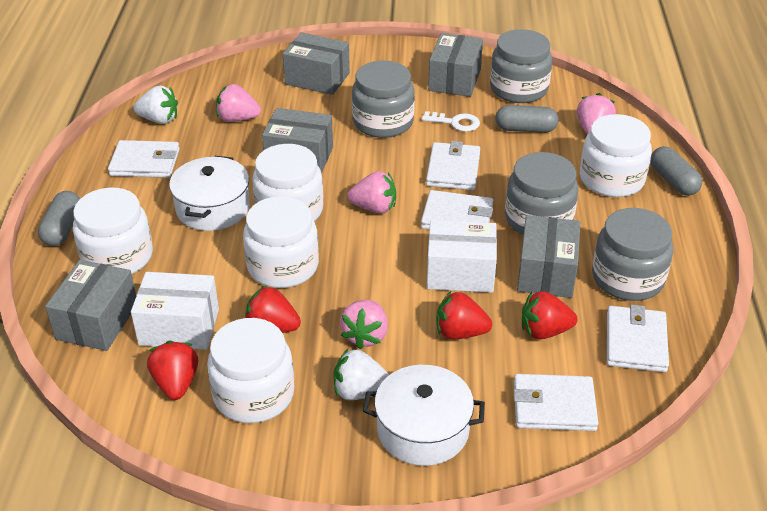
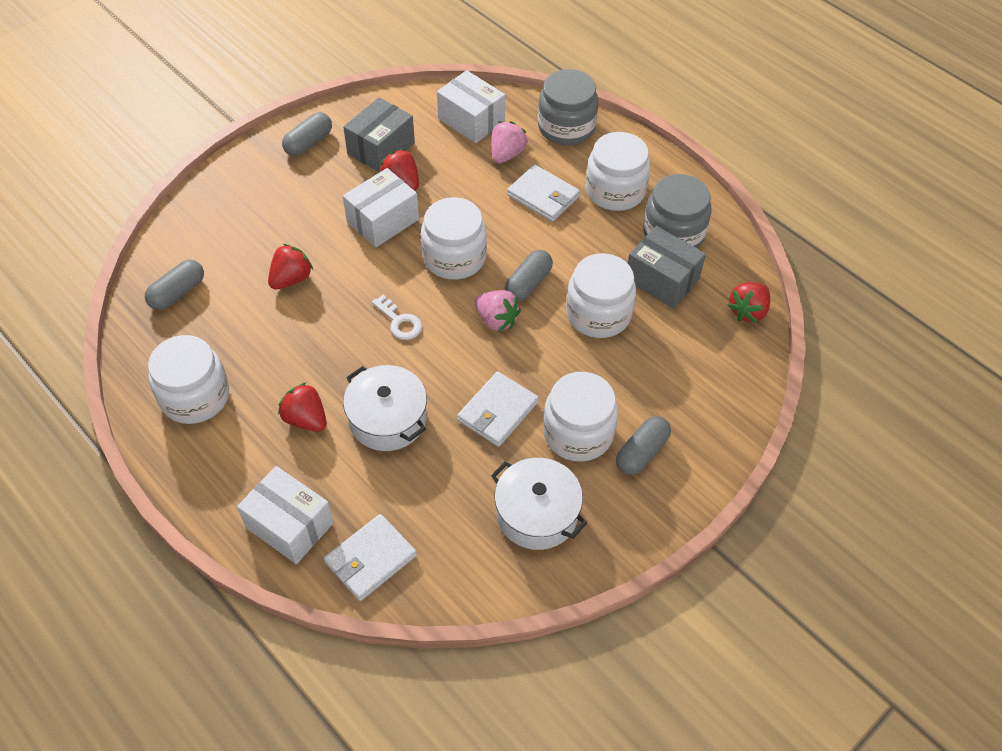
grey box: 5 -> 2
grey capsule: 3 -> 4
grey jar: 4 -> 2
pink strawberry: 4 -> 2
white box: 2 -> 3
white strawberry: 2 -> 0
white wallet: 5 -> 3

